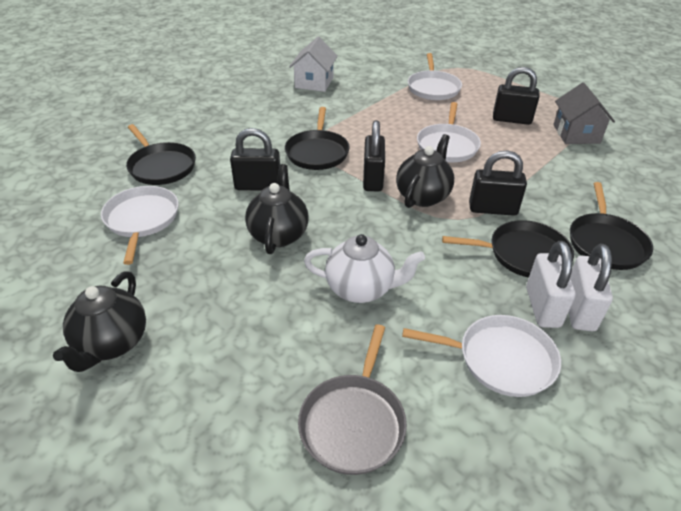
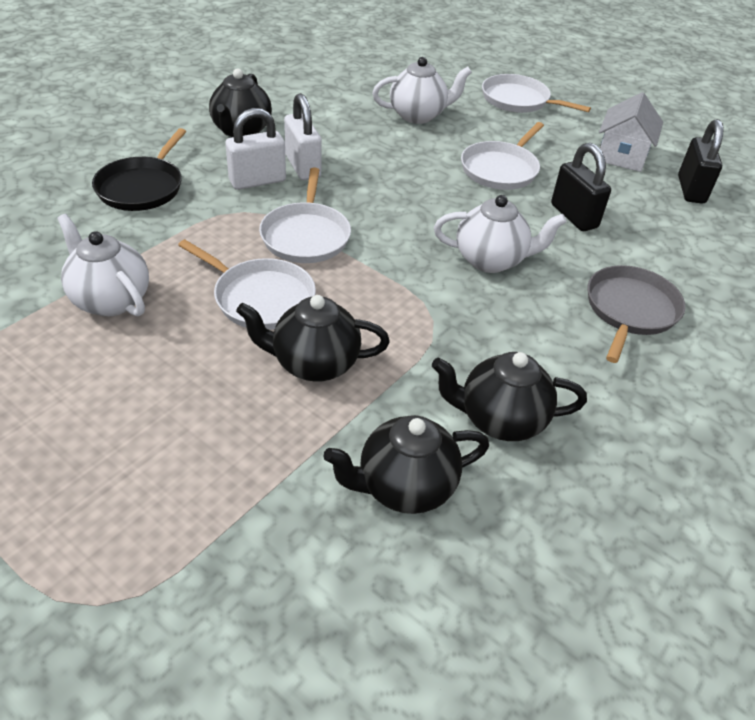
black padlock: 4 -> 2
black pan: 4 -> 1
black teapot: 3 -> 4
grey house: 1 -> 0
white teapot: 1 -> 3

